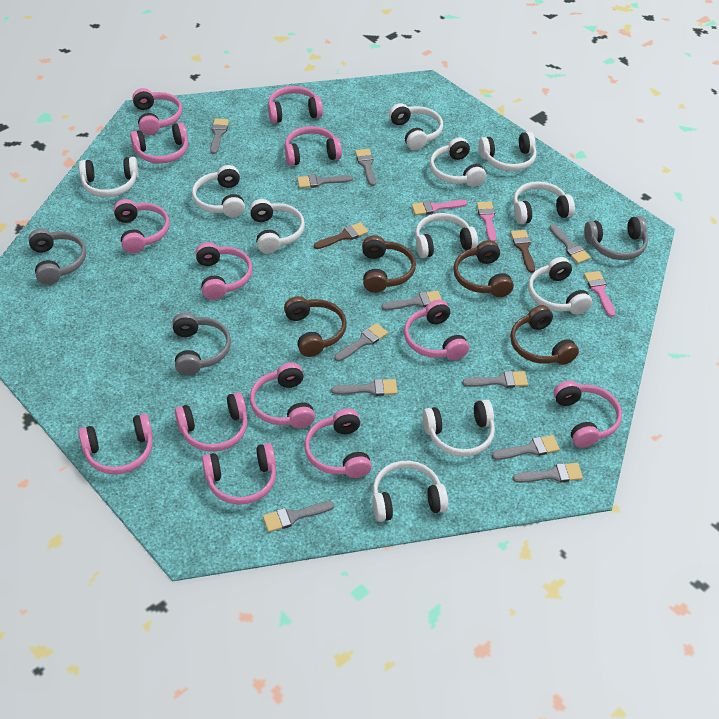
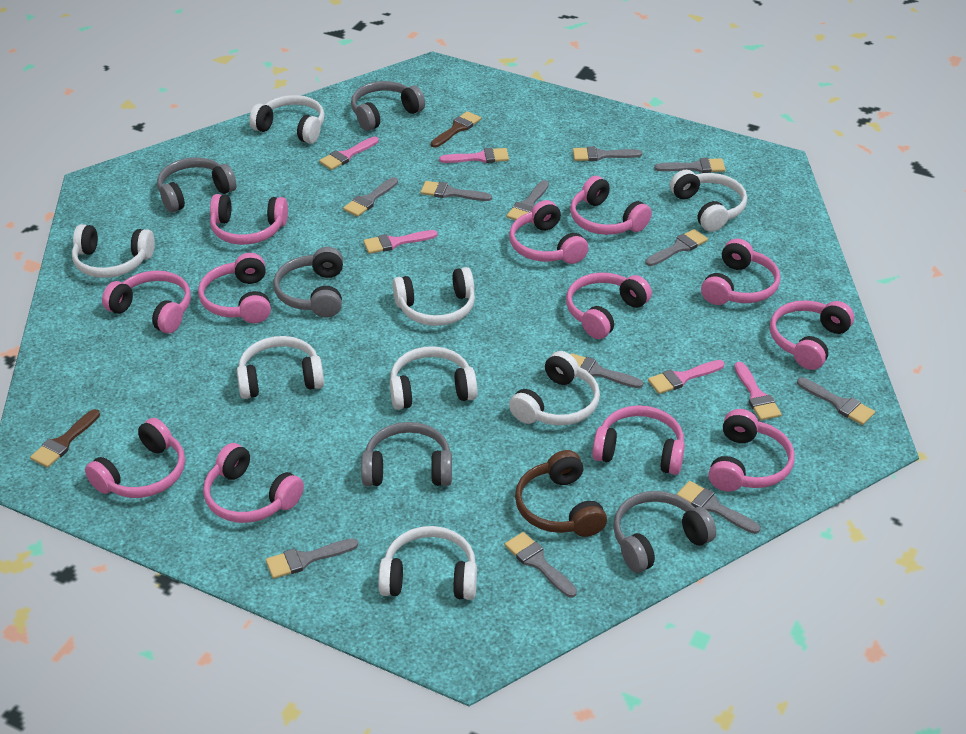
brown headphones: 4 -> 1
grey headphones: 3 -> 5
pink brush: 3 -> 5
pink headphones: 13 -> 12
white headphones: 11 -> 8

